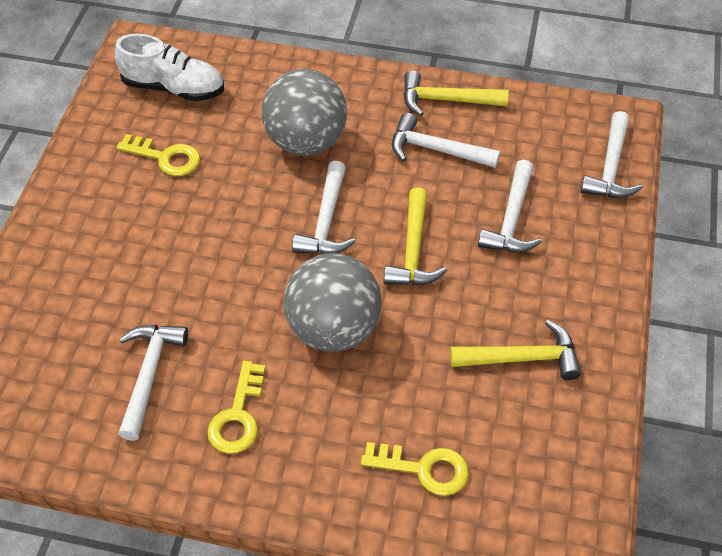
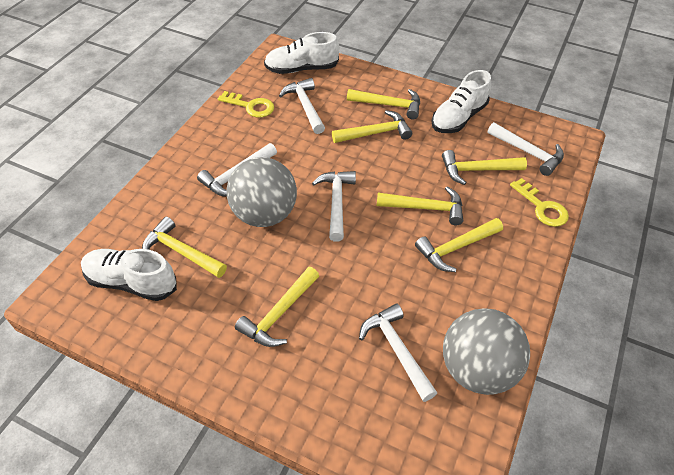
white shoe: 1 -> 3
yellow hammer: 3 -> 7
yellow key: 3 -> 2

